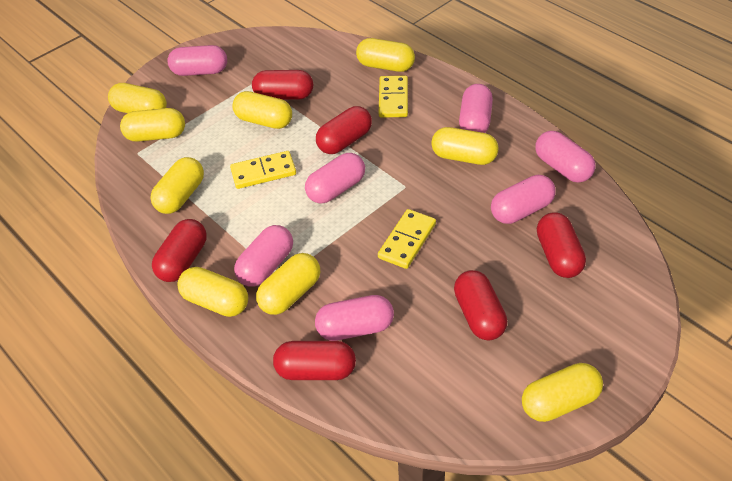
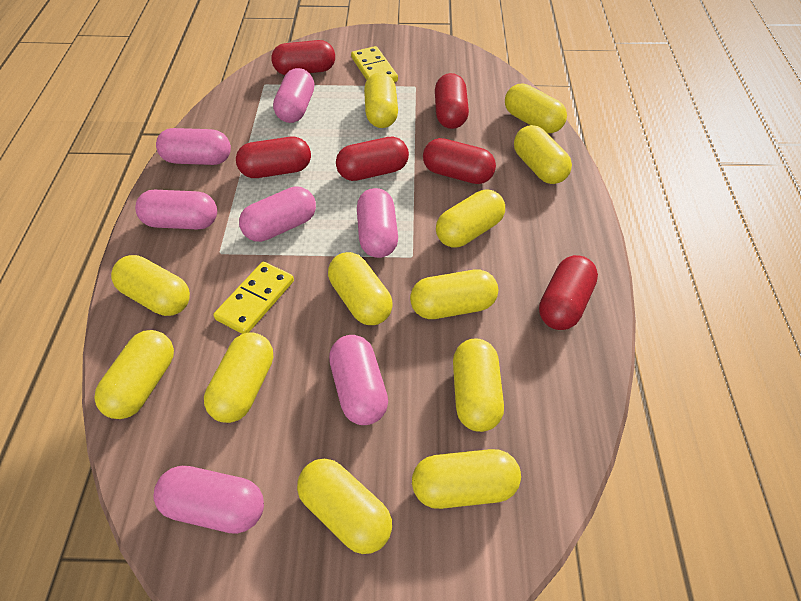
yellow capsule: 9 -> 12
yellow domino: 3 -> 2

